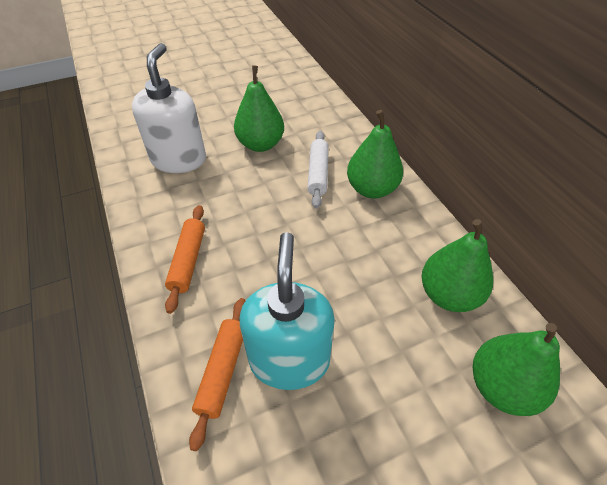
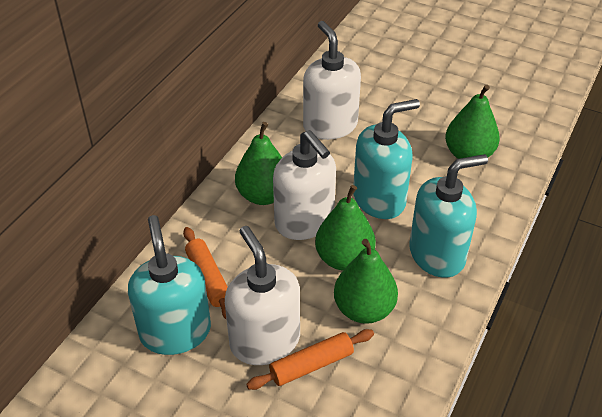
turquoise soap dispenser: 1 -> 3
white rolling pin: 1 -> 0
white soap dispenser: 1 -> 3

